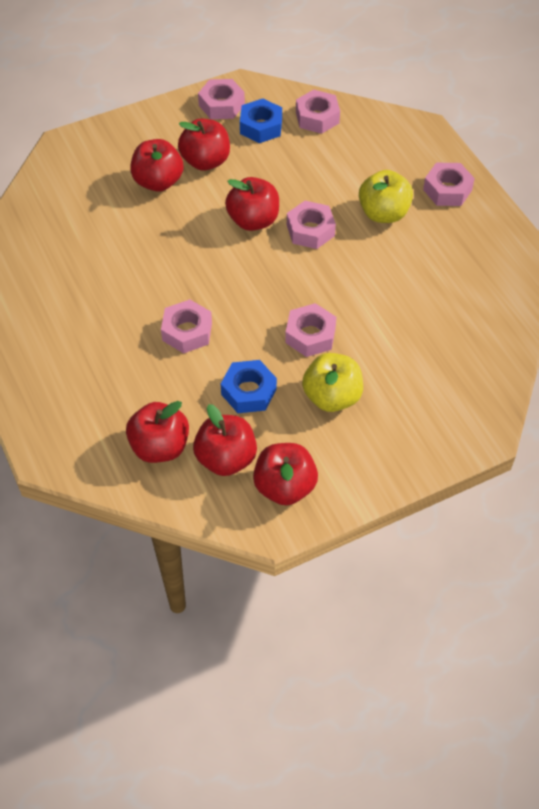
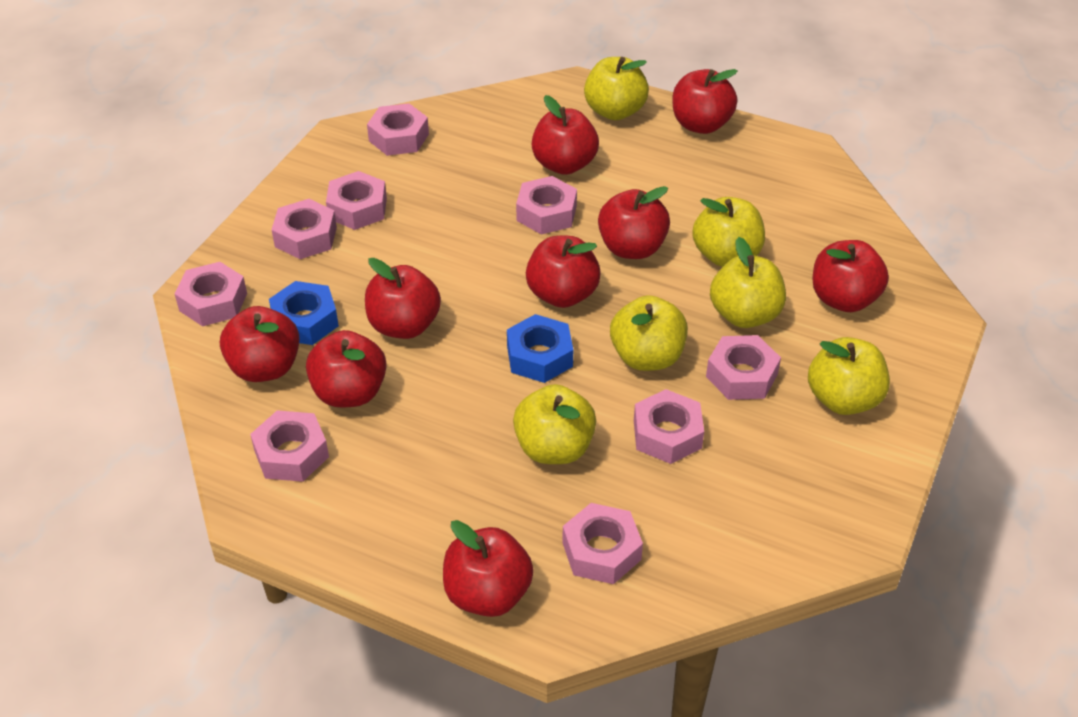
pink nut: 6 -> 9
red apple: 6 -> 9
yellow apple: 2 -> 6

